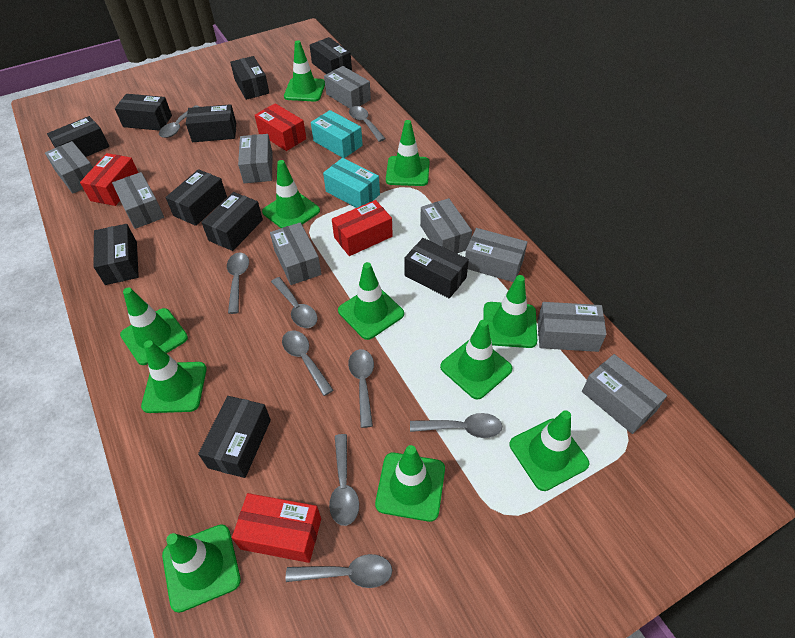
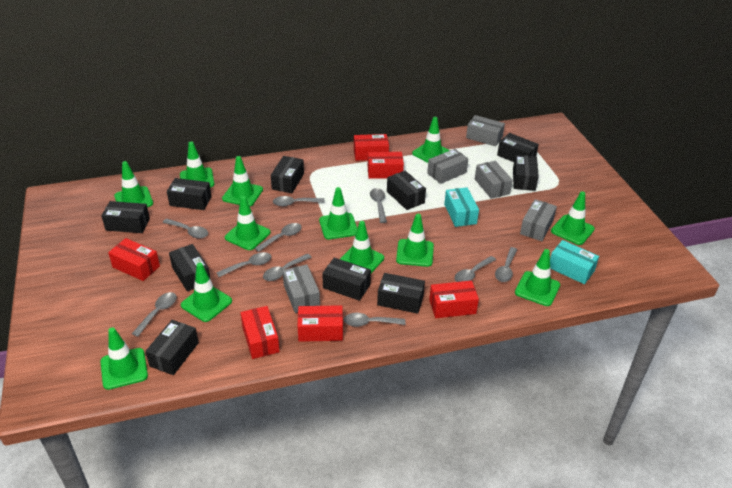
green traffic cone: 11 -> 12
grey box: 9 -> 5
grey spoon: 9 -> 10
red box: 4 -> 6

